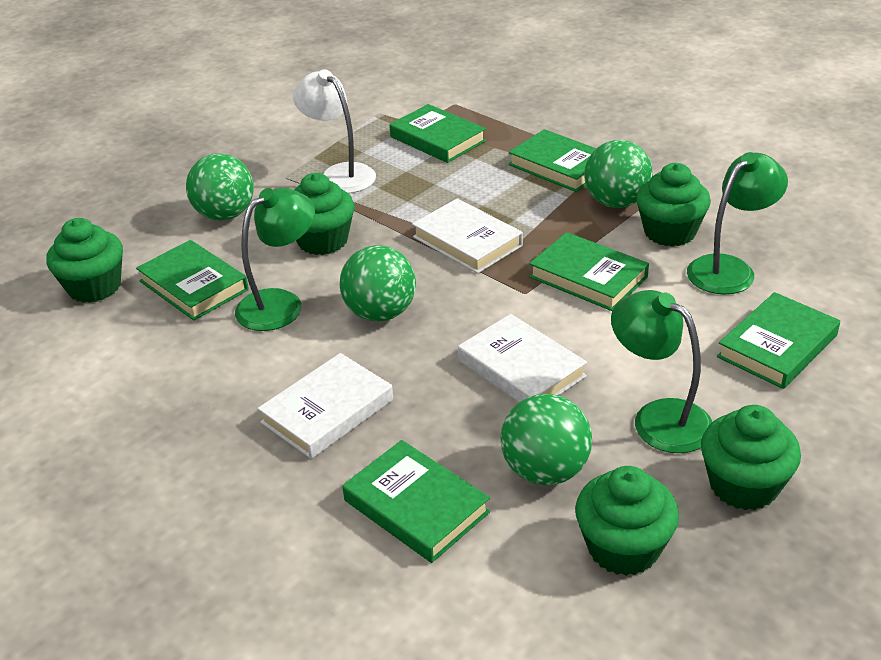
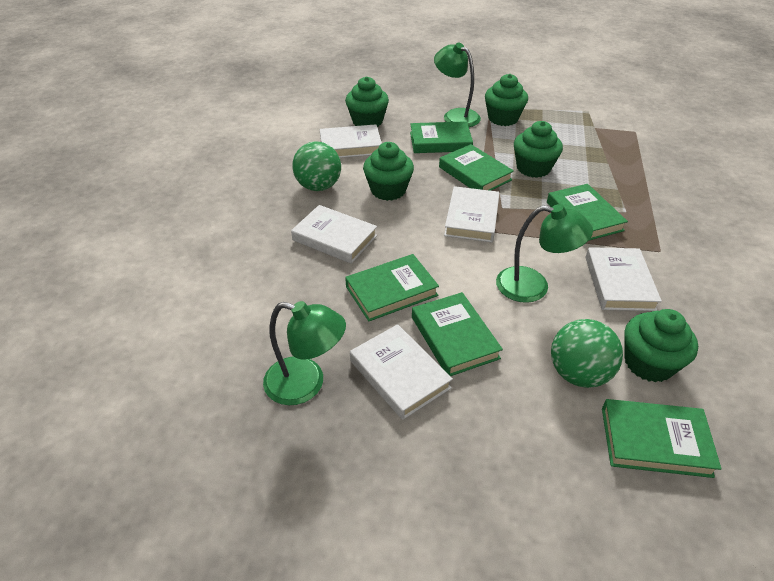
green ball: 4 -> 2
white book: 3 -> 5
white lamp: 1 -> 0

